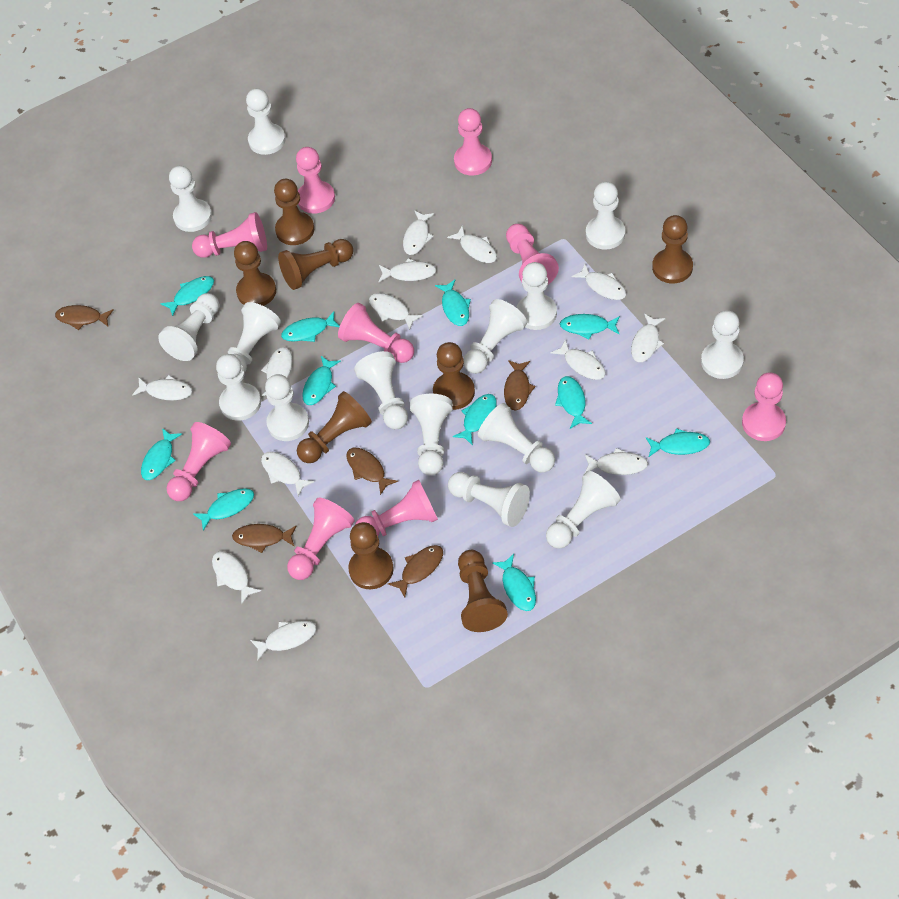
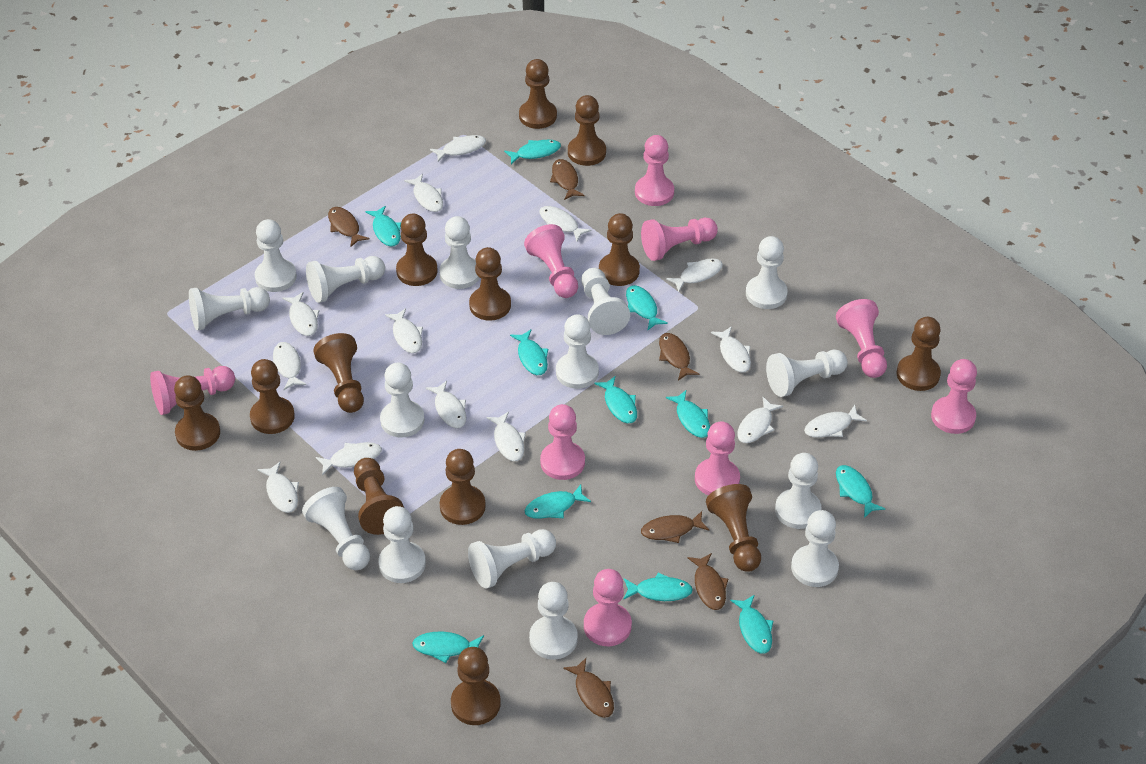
brown fish: 5 -> 6
brown pawn: 8 -> 13
white fish: 13 -> 14

